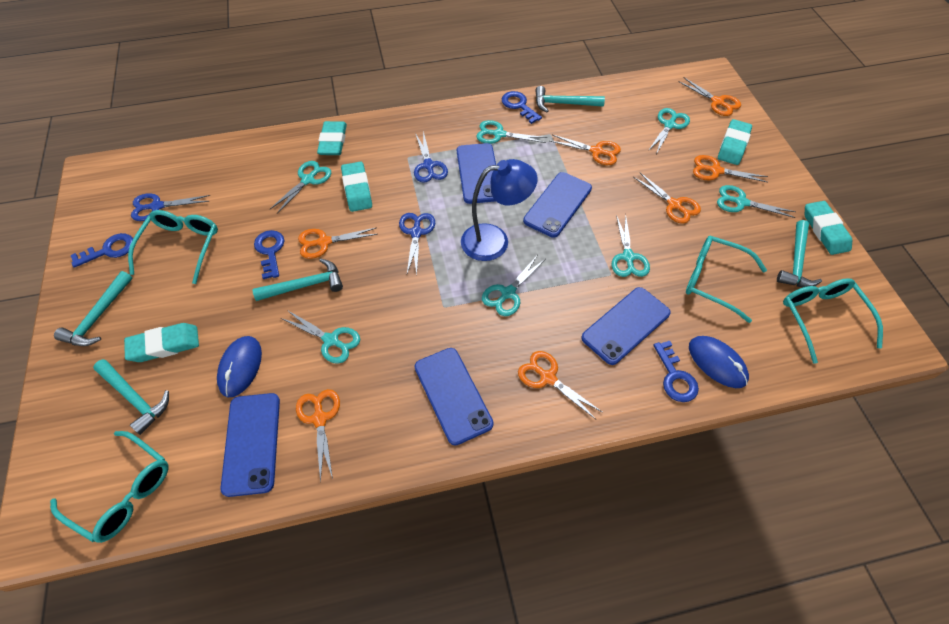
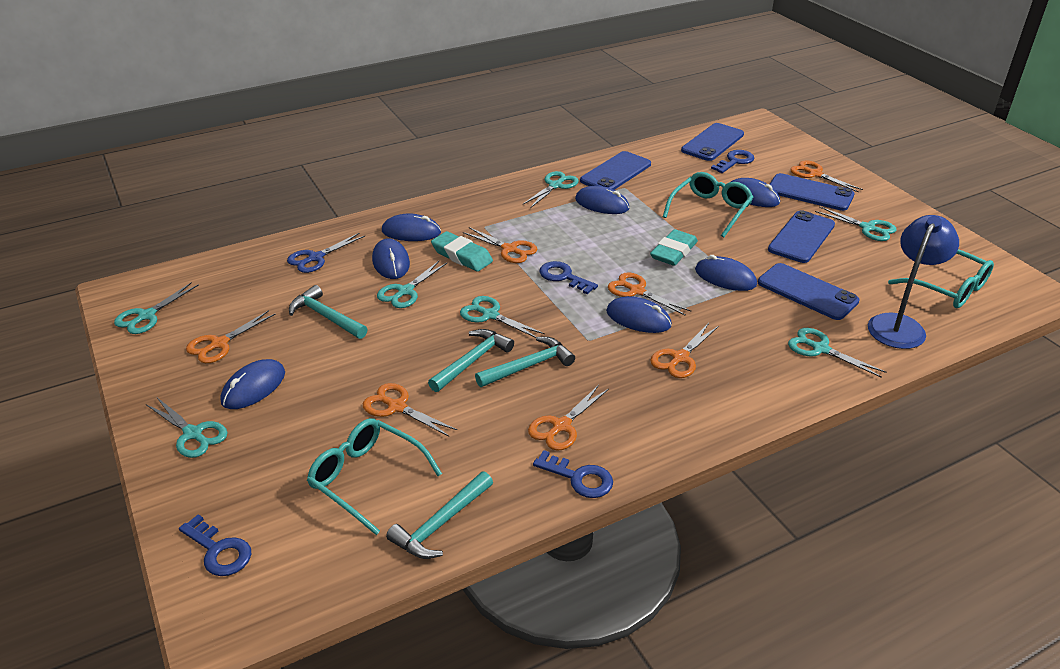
blue mouse: 2 -> 7
blue scissors: 3 -> 1
turquoise eraser: 5 -> 2
turquoise glasses: 4 -> 3
turquoise hammer: 5 -> 4

